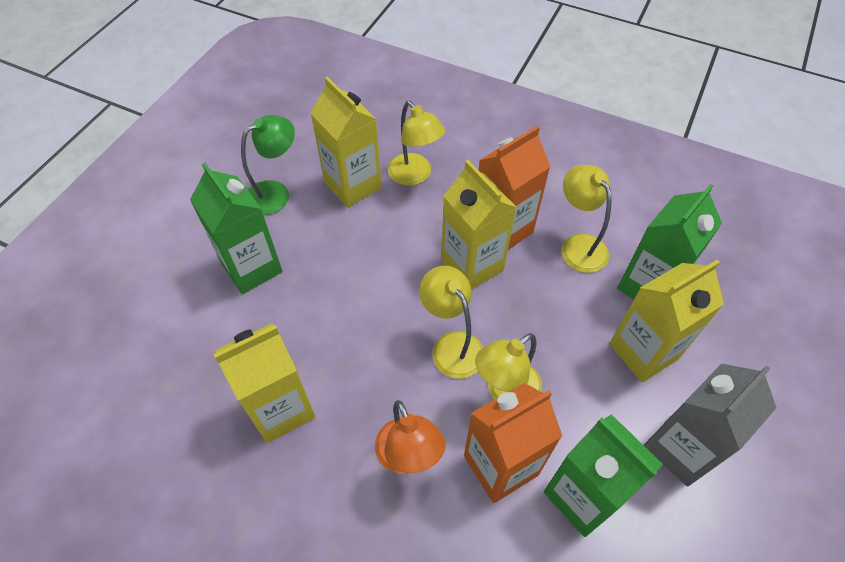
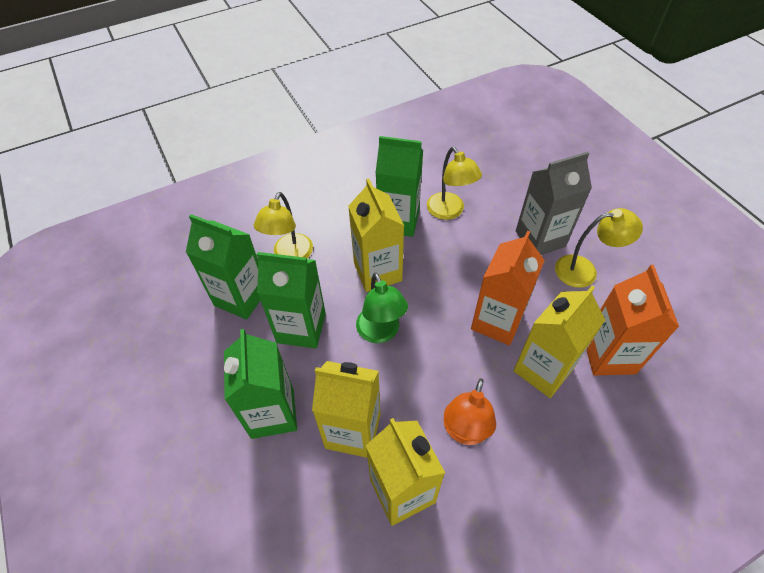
green carton: 3 -> 4
yellow lamp: 4 -> 3

